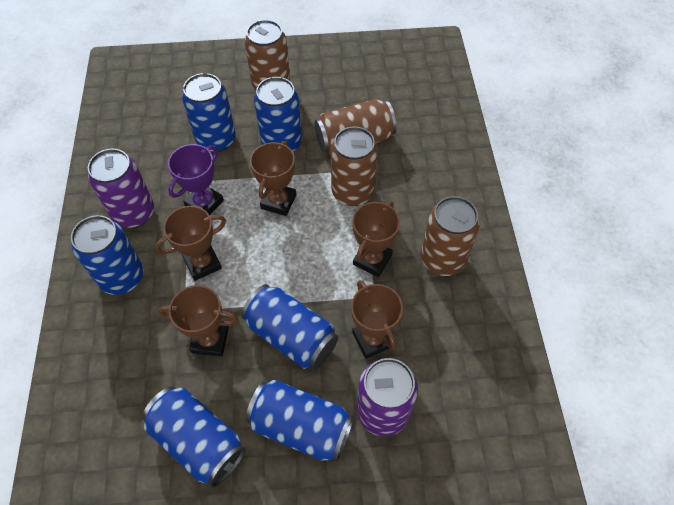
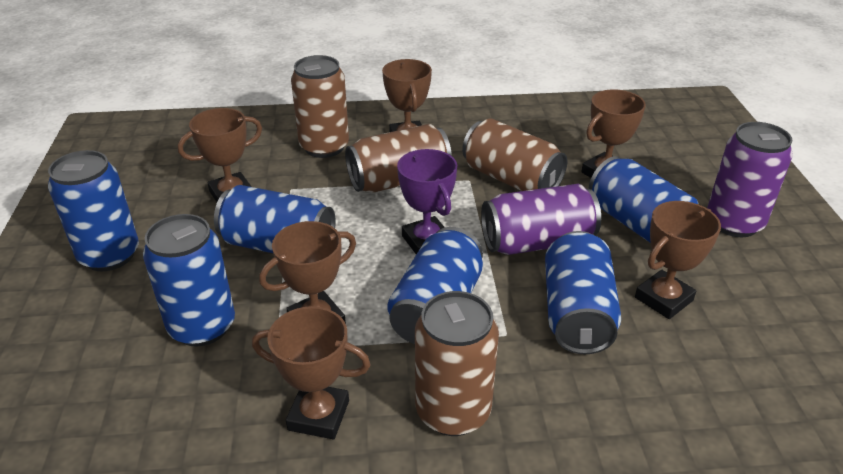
brown trophy: 5 -> 6

